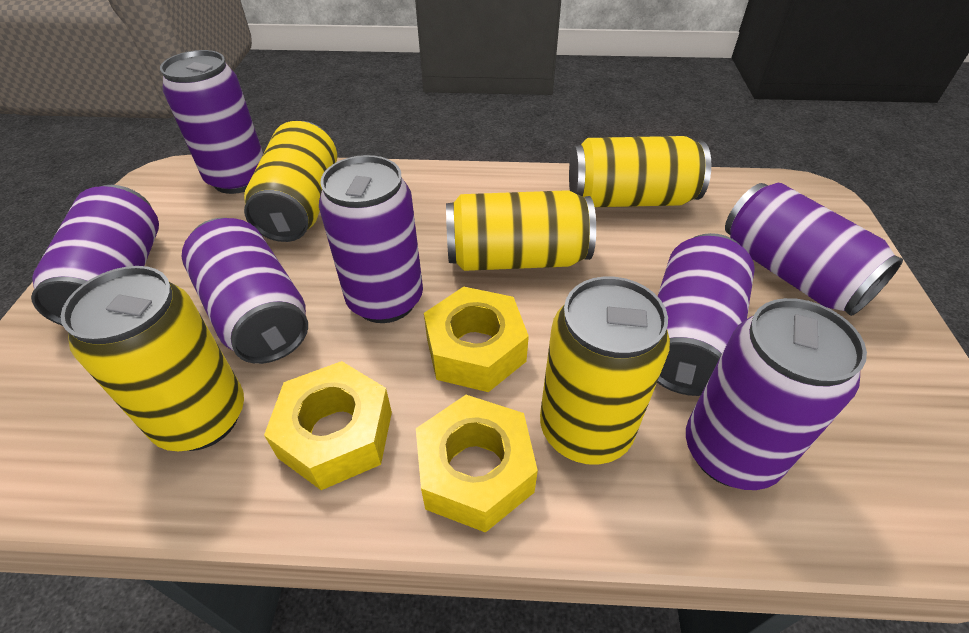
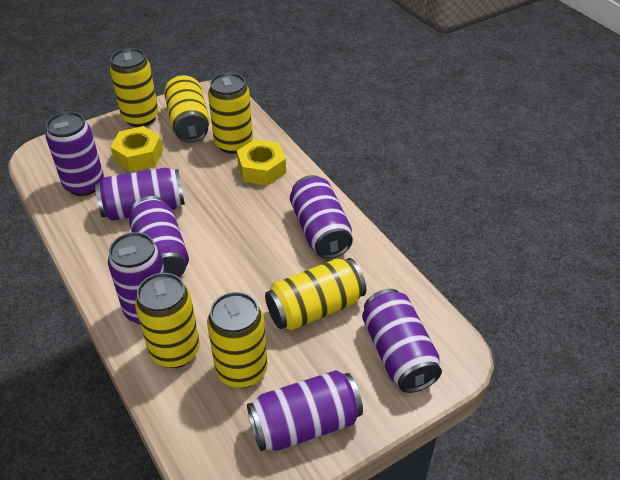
yellow can: 5 -> 6
yellow nut: 3 -> 2

